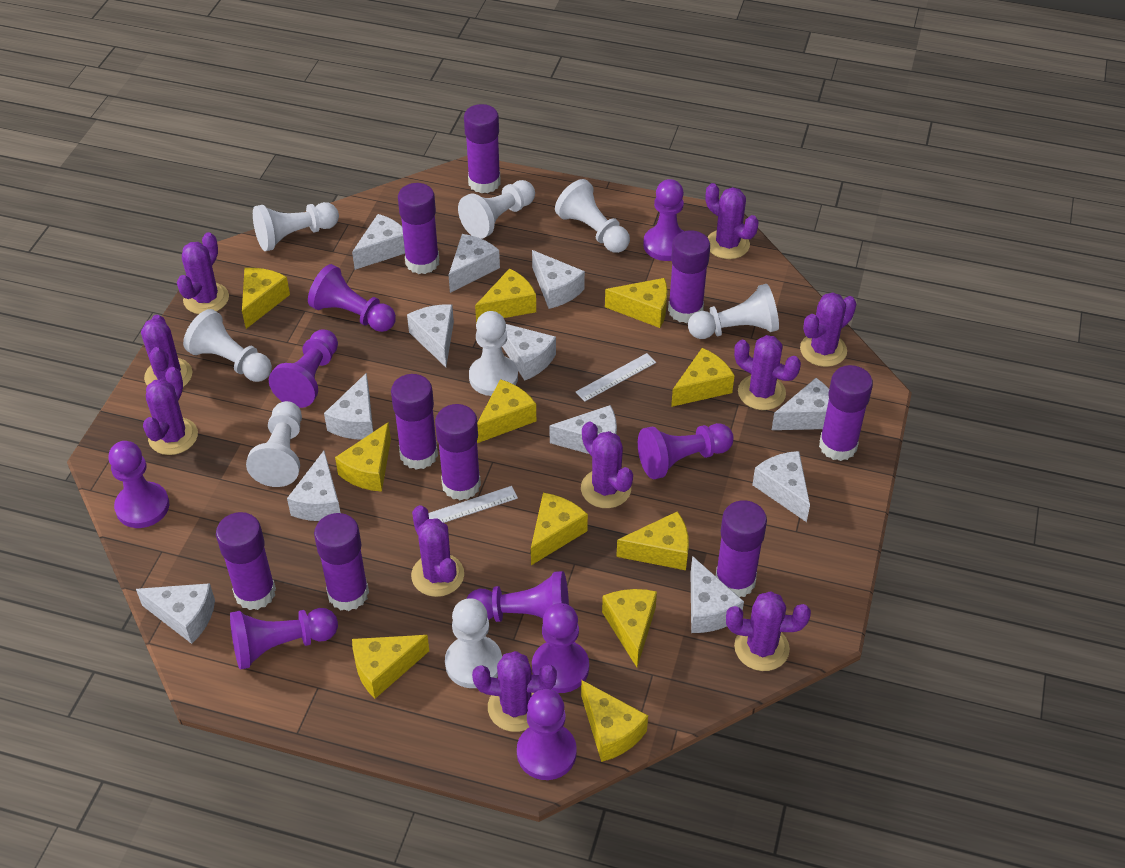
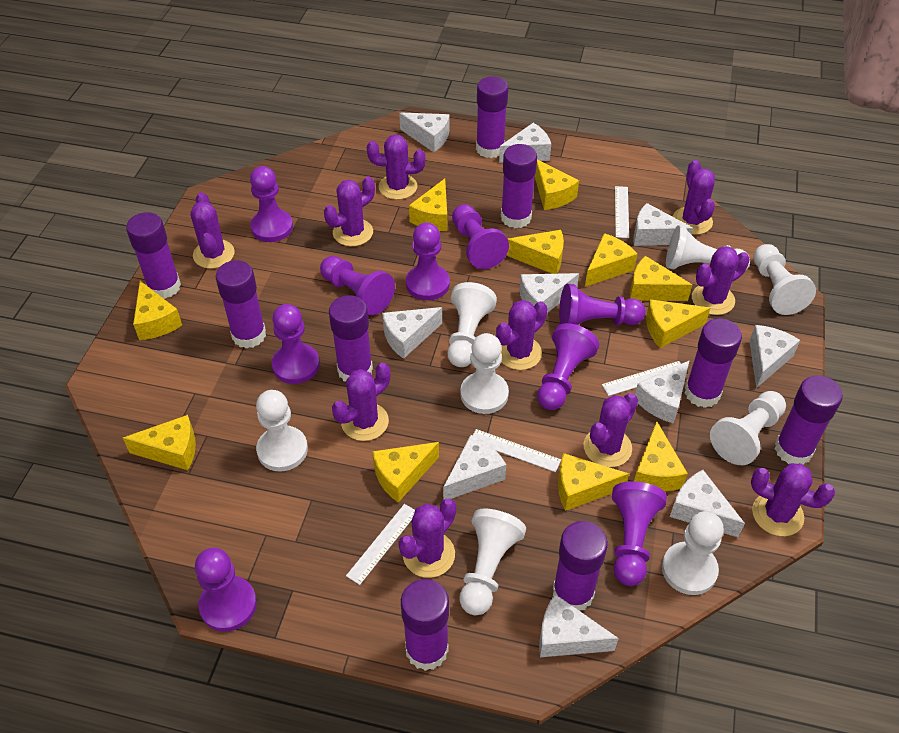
white cheese: 12 -> 10
white ruler: 2 -> 4

